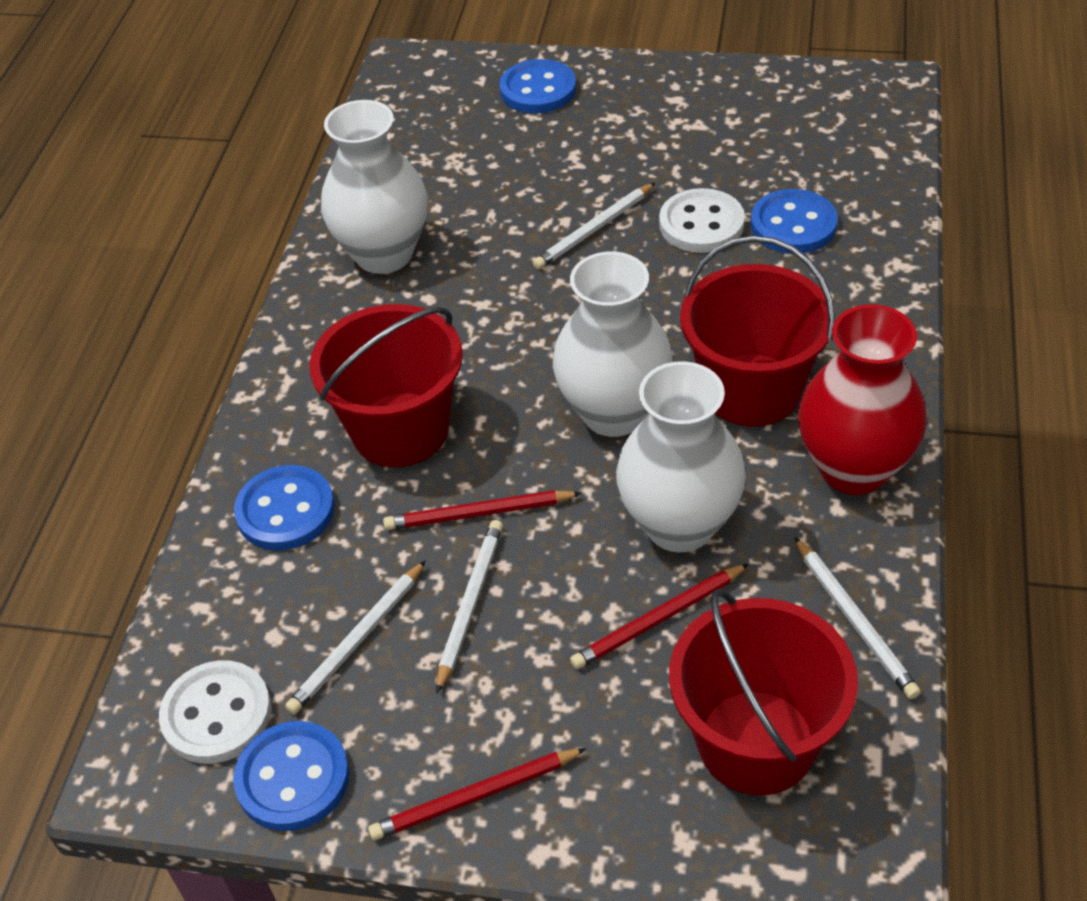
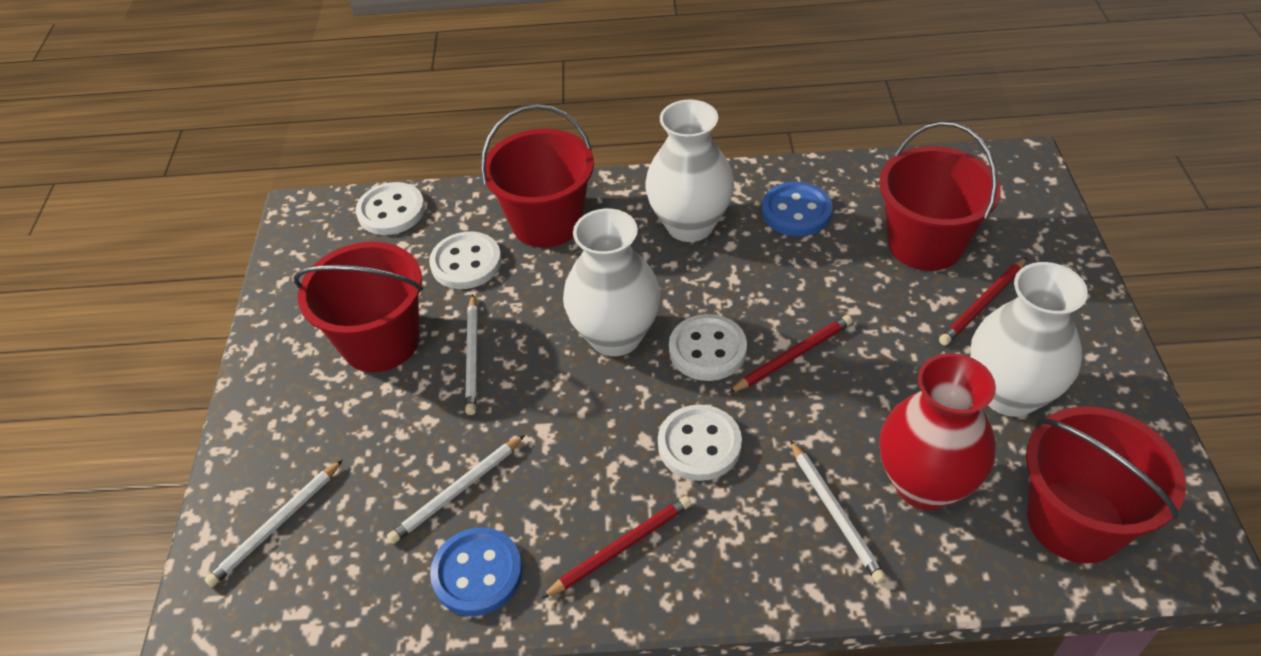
blue button: 4 -> 2
red bucket: 3 -> 4
white button: 2 -> 4

